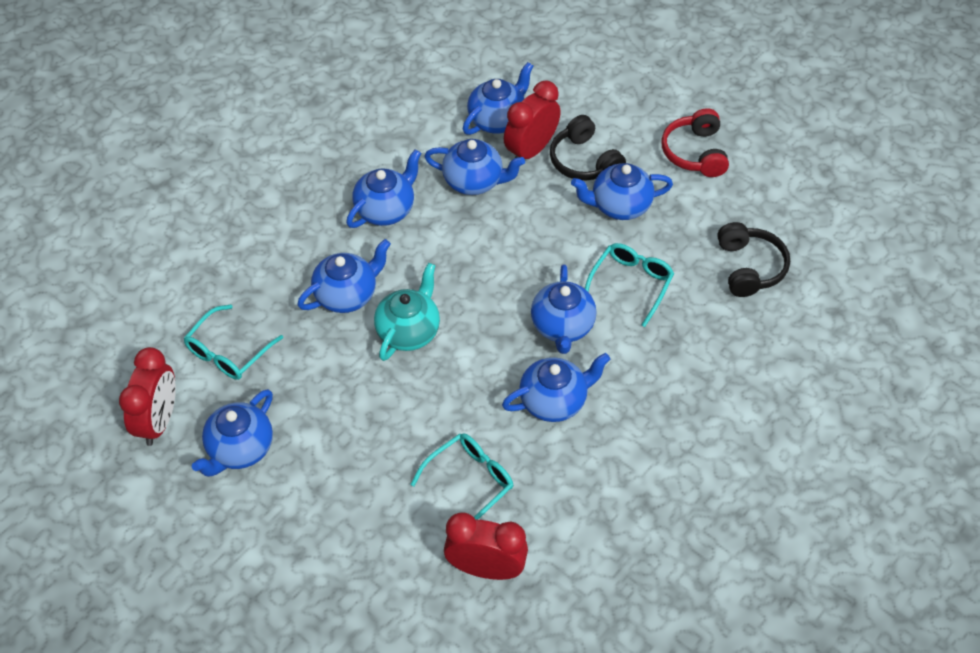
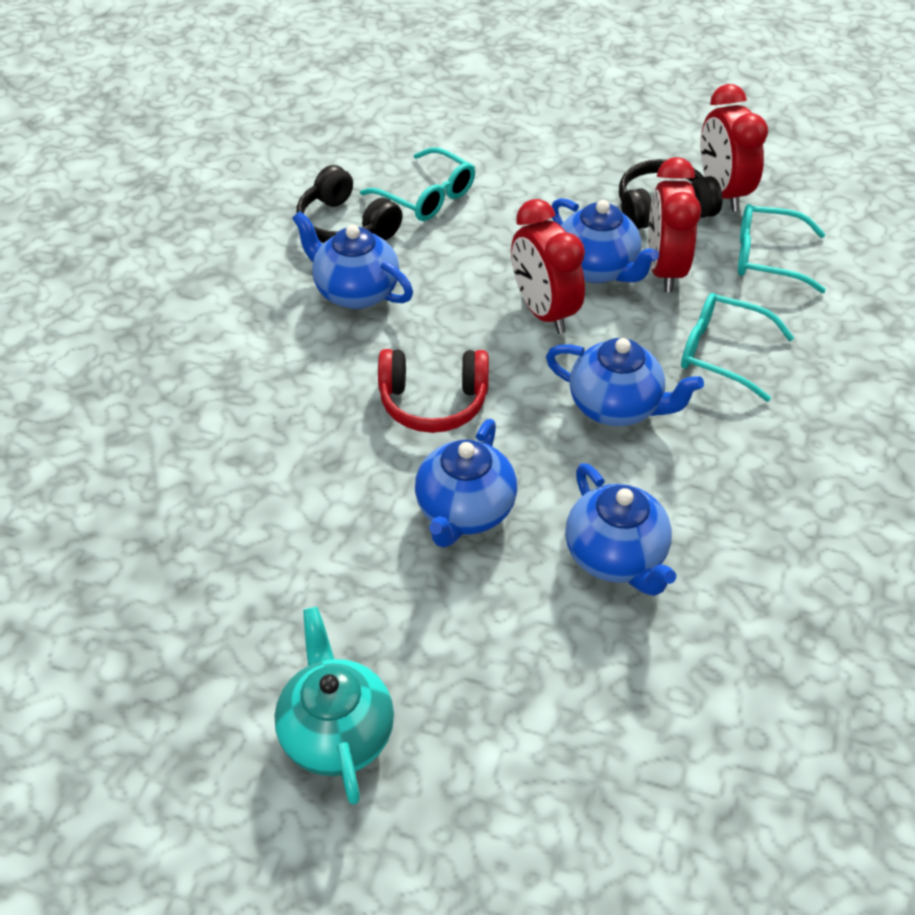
blue teapot: 8 -> 5

